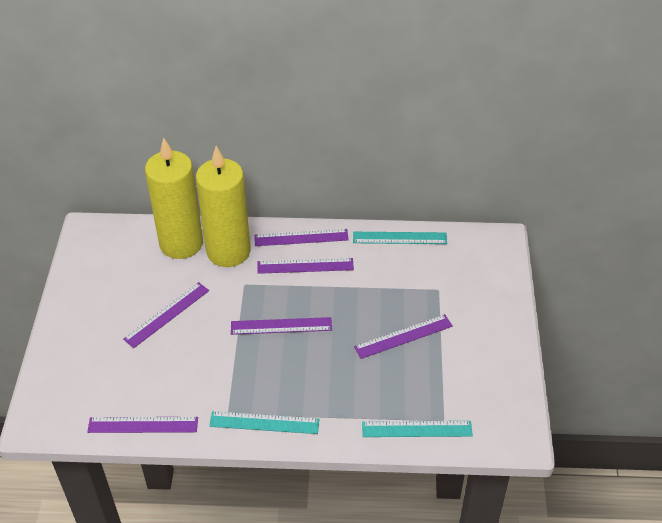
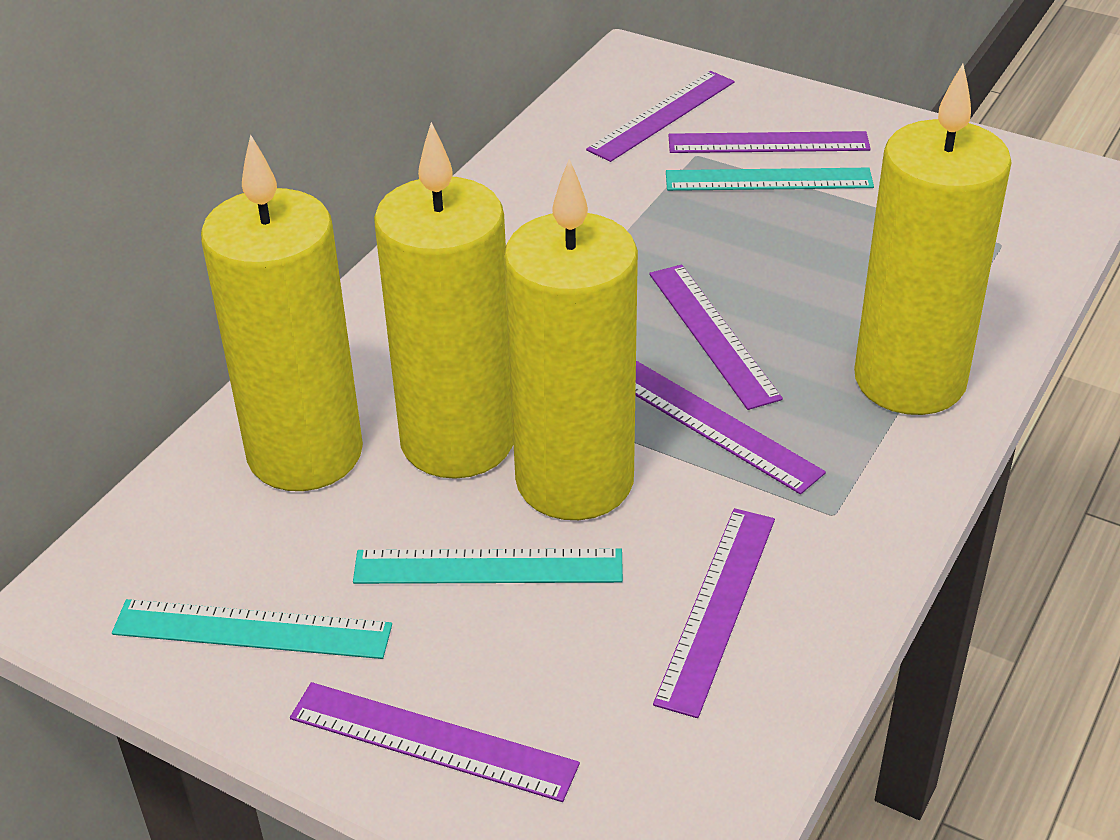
yellow candle: 2 -> 4

